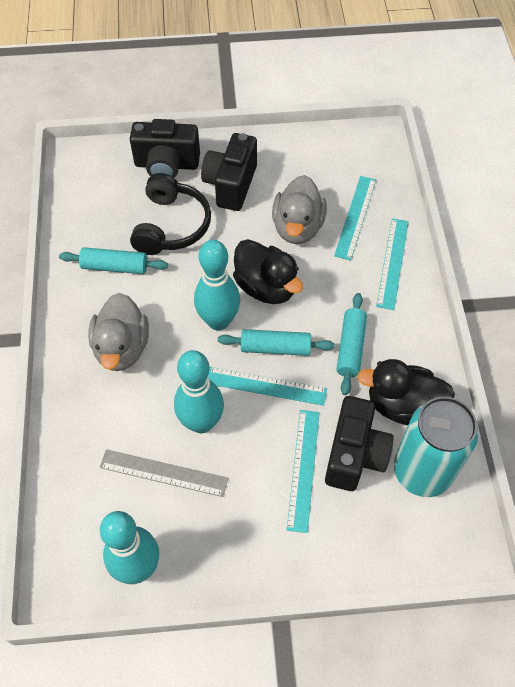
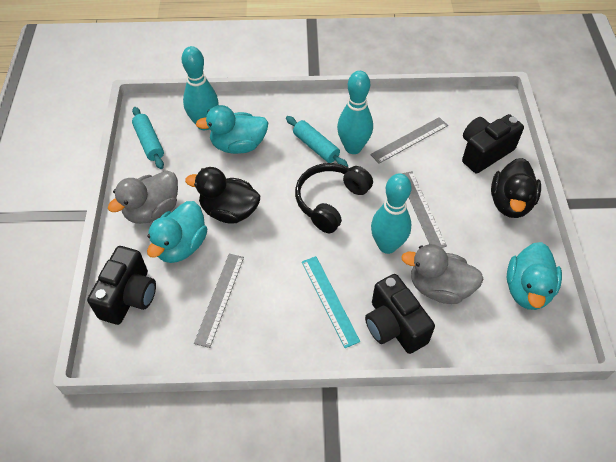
grey ruler: 1 -> 3
turquoise can: 1 -> 0
turquoise duck: 0 -> 3
turquoise rolling pin: 3 -> 2
turquoise ruler: 4 -> 1

